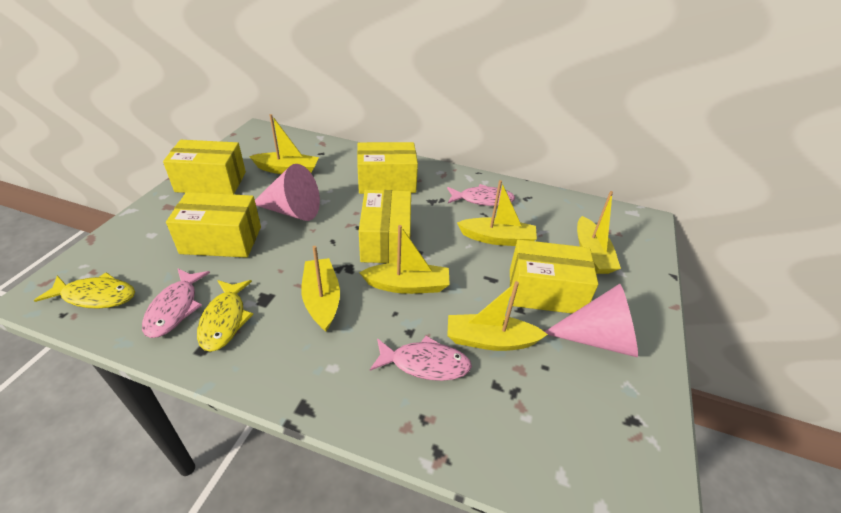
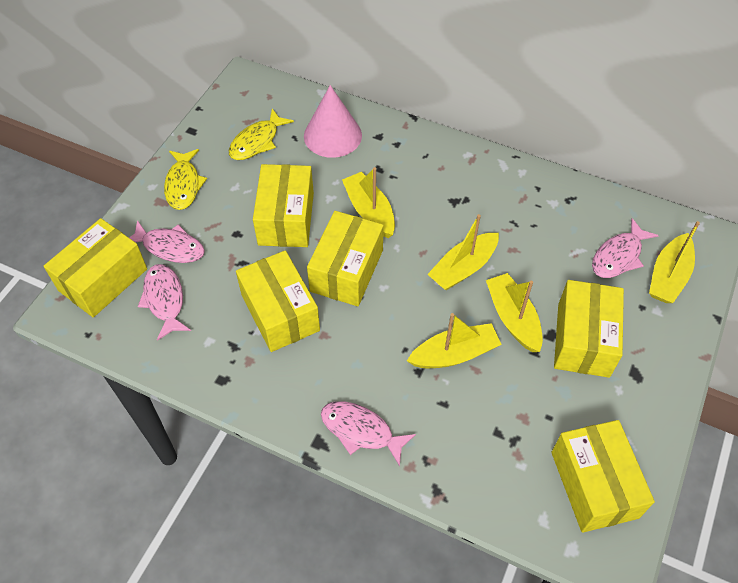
pink cone: 2 -> 1
pink fish: 3 -> 4
yellow boat: 6 -> 5
yellow box: 5 -> 6

